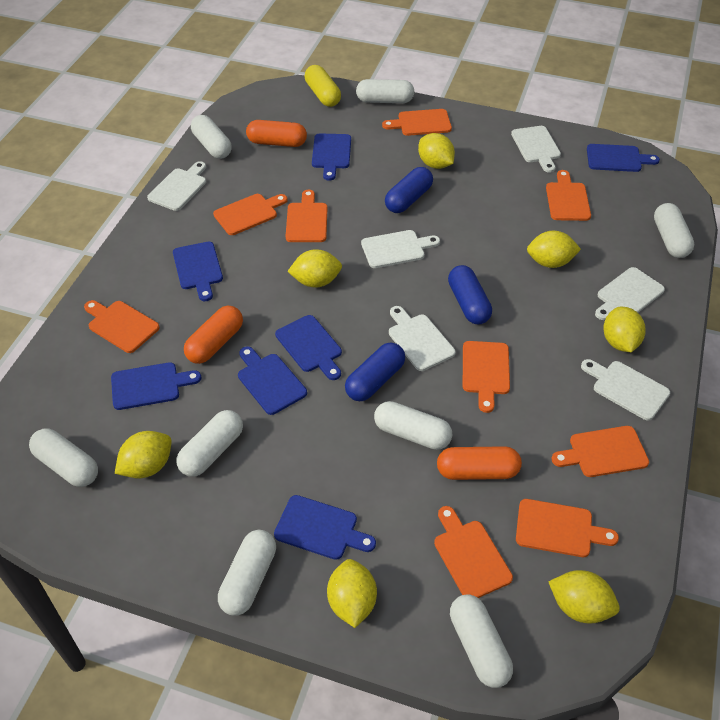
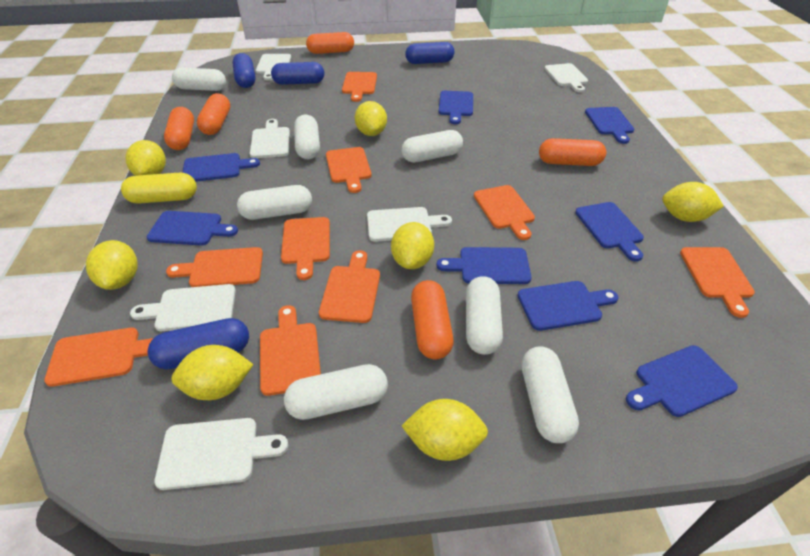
blue capsule: 3 -> 4
blue cutting board: 7 -> 8
orange capsule: 3 -> 5
white capsule: 8 -> 7

